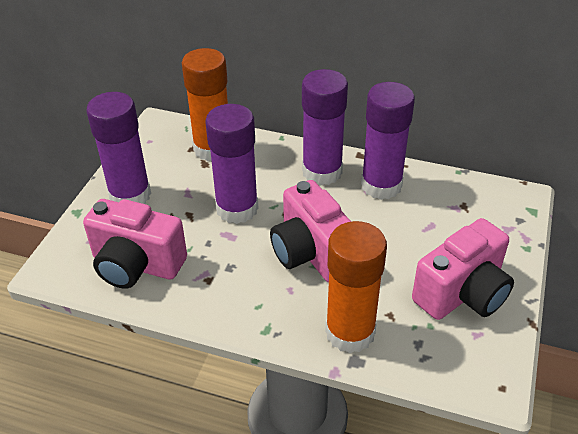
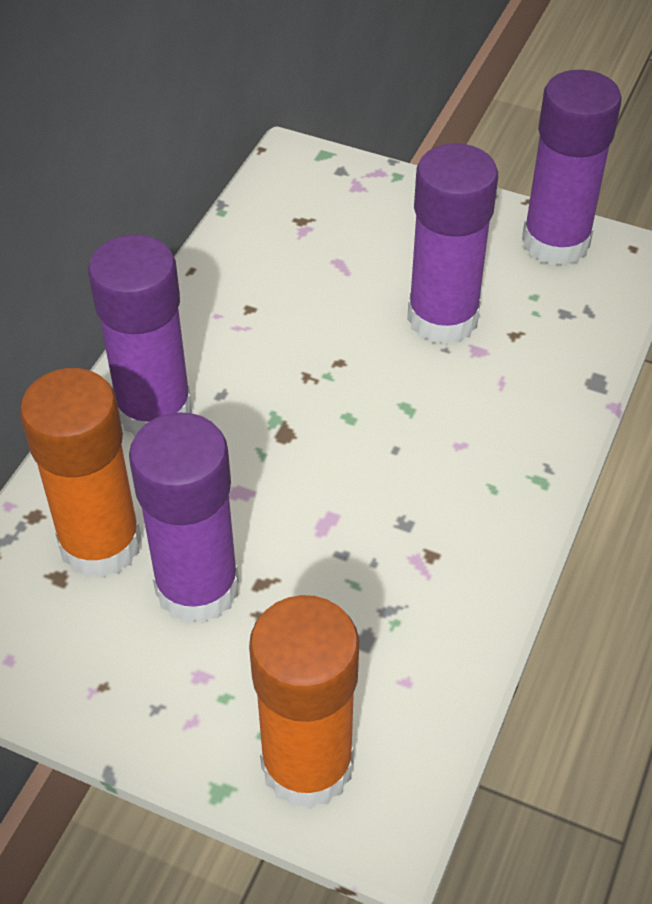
pink camera: 3 -> 0

